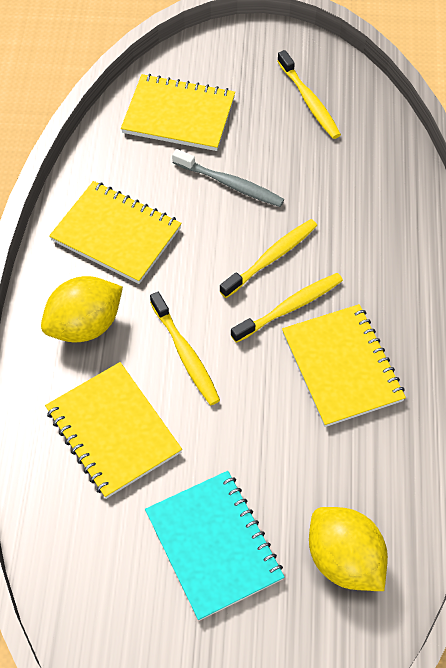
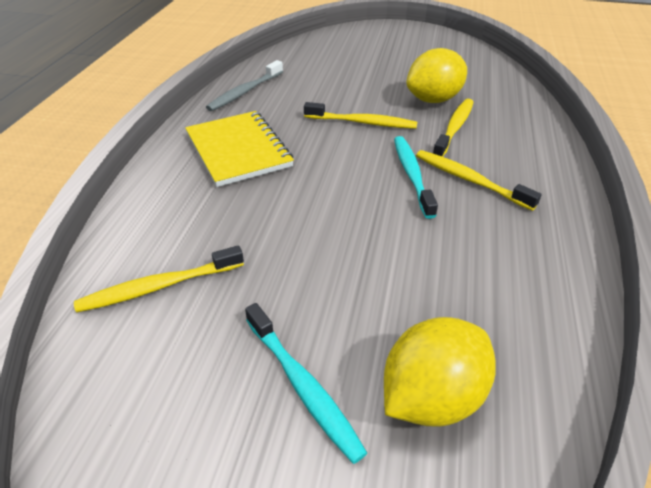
turquoise notebook: 1 -> 0
turquoise toothbrush: 0 -> 2
yellow notebook: 4 -> 1

